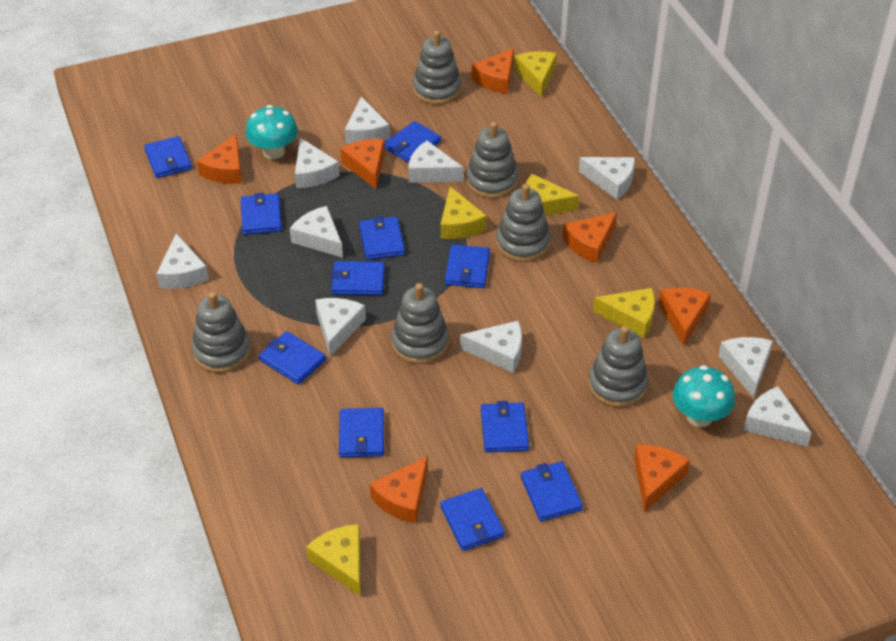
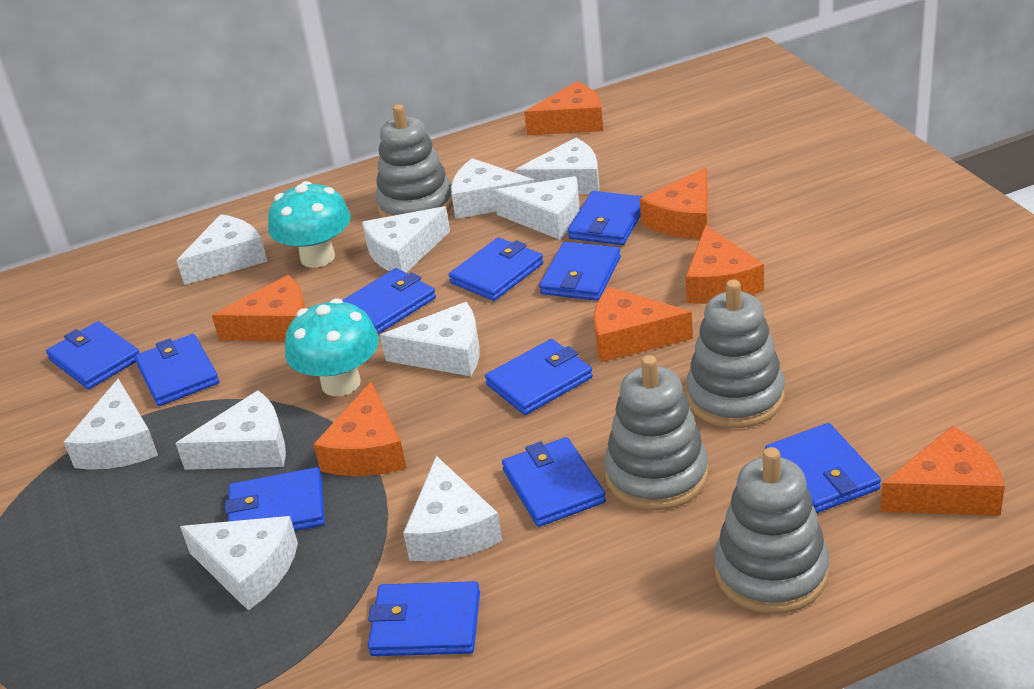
grey stacking toy: 6 -> 4
yellow cheese: 5 -> 0

